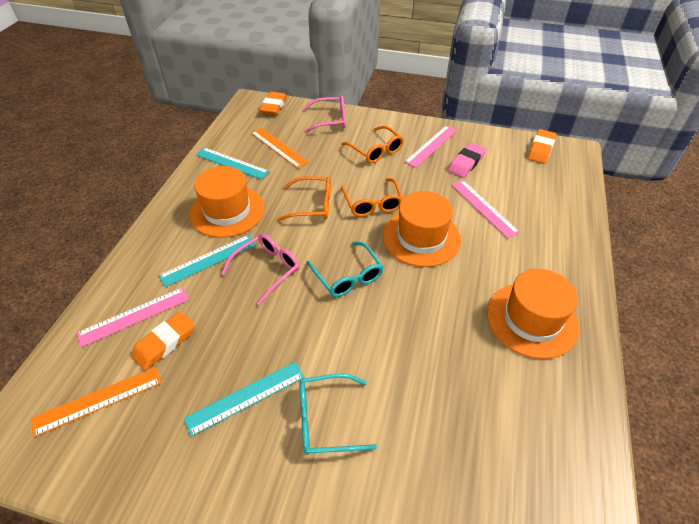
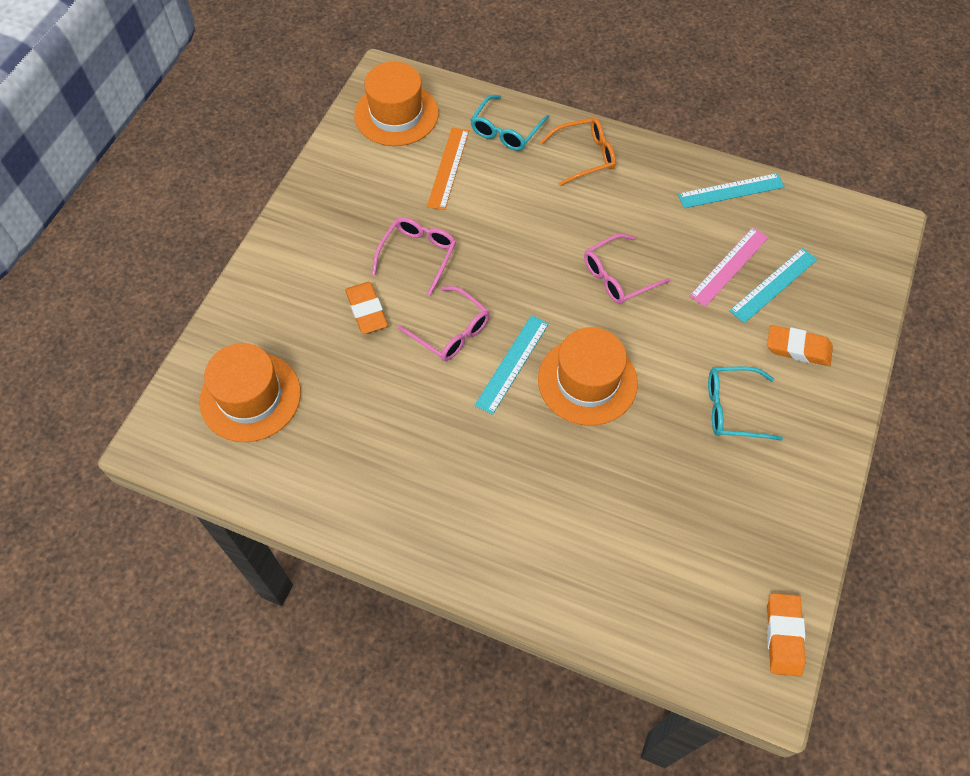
orange glasses: 3 -> 1
orange ruler: 2 -> 1
pink eraser: 1 -> 0
pink glasses: 2 -> 3
pink ruler: 3 -> 1

